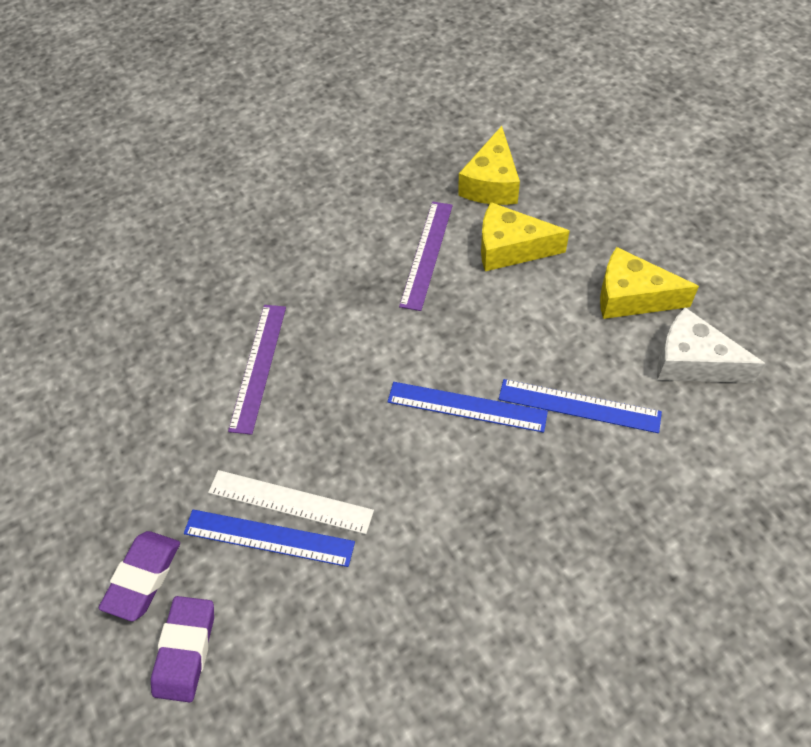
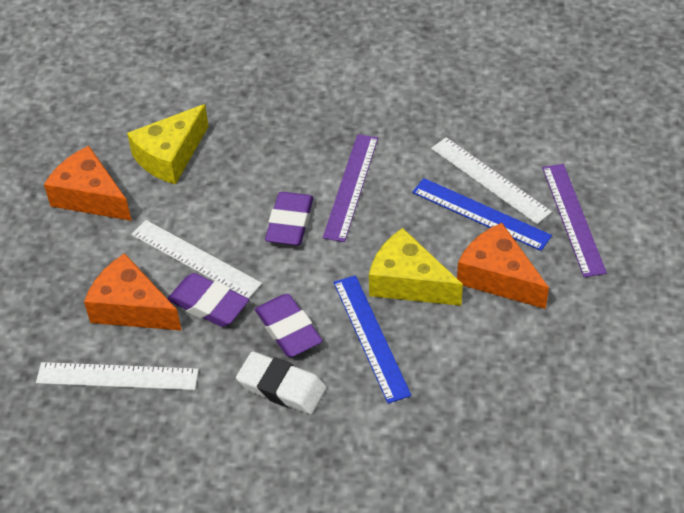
blue ruler: 3 -> 2
orange cheese: 0 -> 3
purple eraser: 2 -> 3
white cheese: 1 -> 0
white eraser: 0 -> 1
white ruler: 1 -> 3
yellow cheese: 3 -> 2

